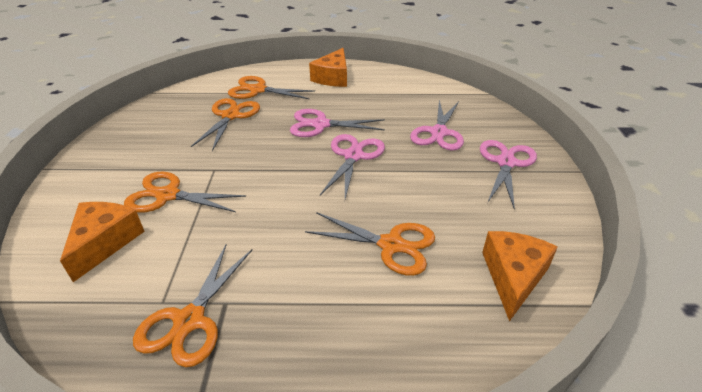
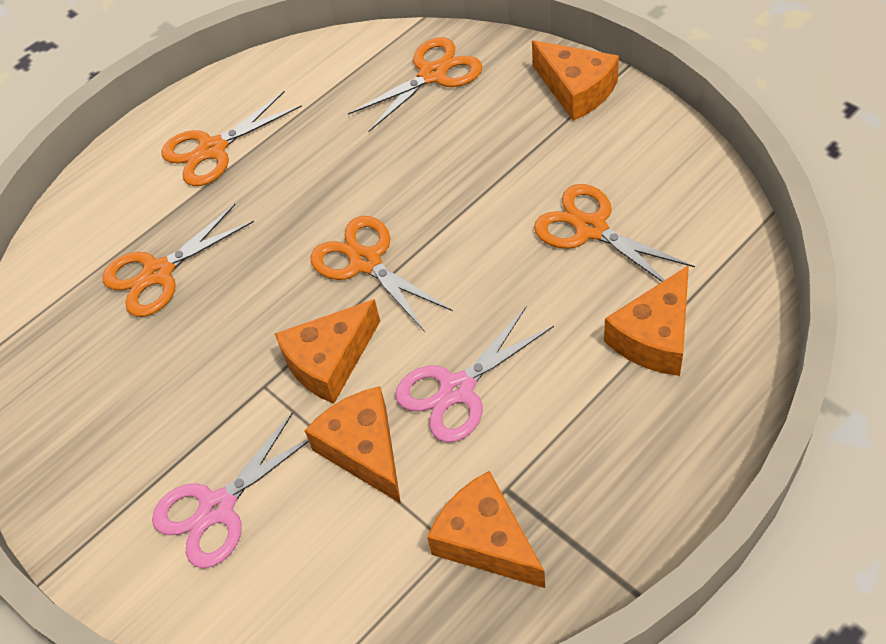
orange cheese: 3 -> 5
pink scissors: 4 -> 2

